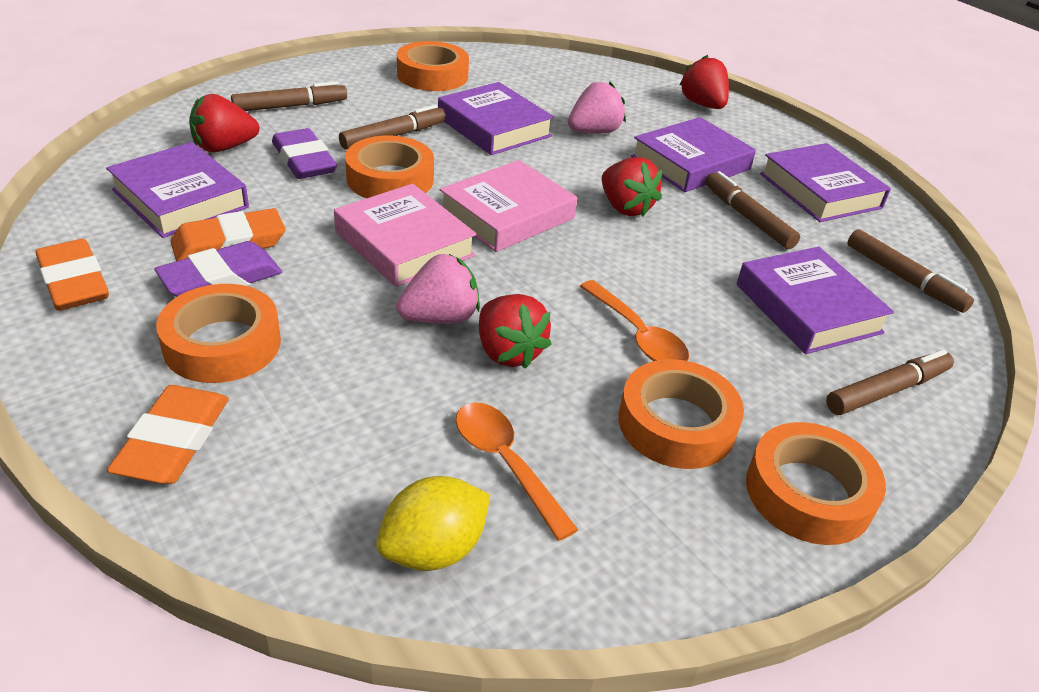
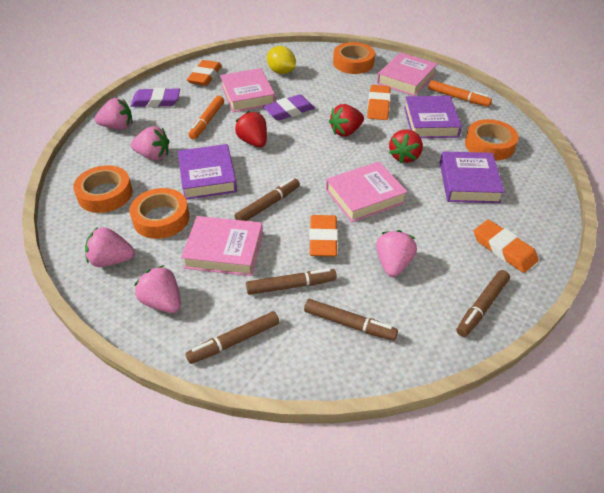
orange eraser: 3 -> 4
orange marker: 0 -> 2
orange spoon: 2 -> 0
orange tape: 5 -> 4
pink book: 2 -> 4
pink strawberry: 2 -> 5
purple book: 5 -> 3
red strawberry: 4 -> 3

